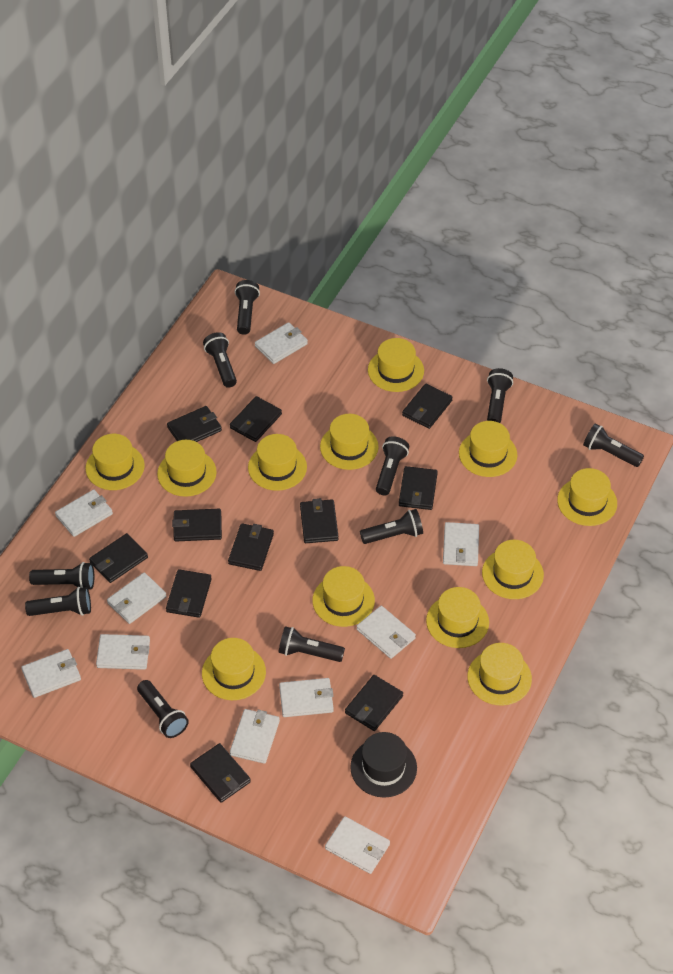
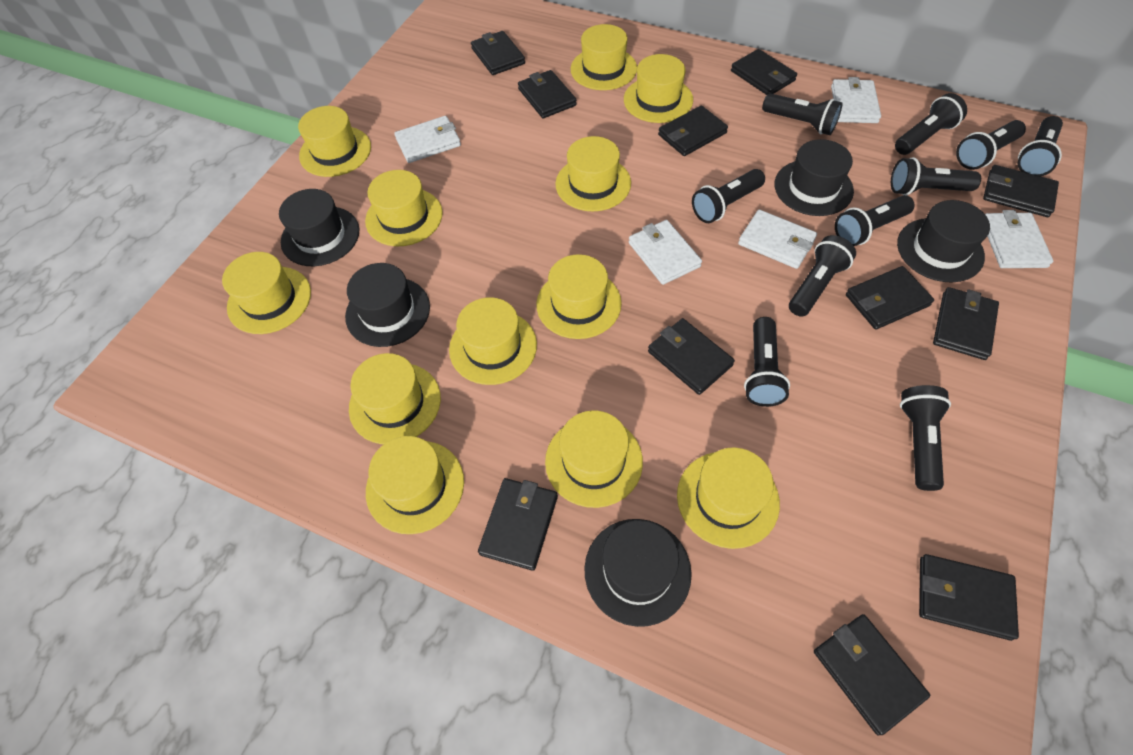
black hat: 1 -> 5
white wallet: 10 -> 5

